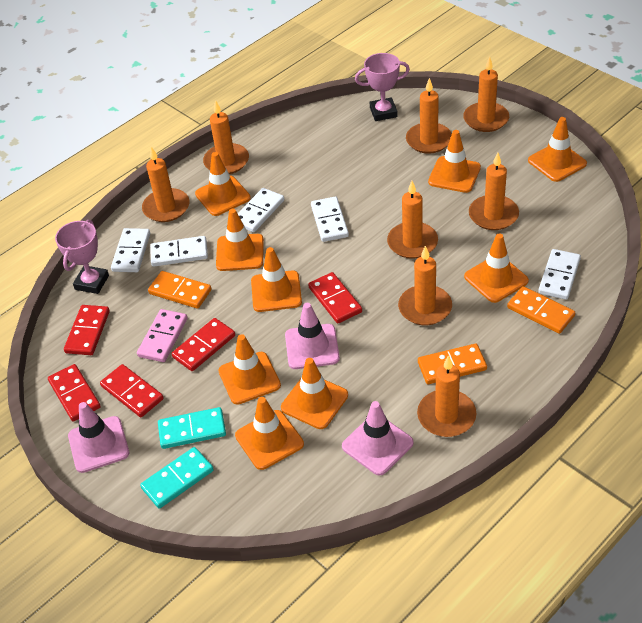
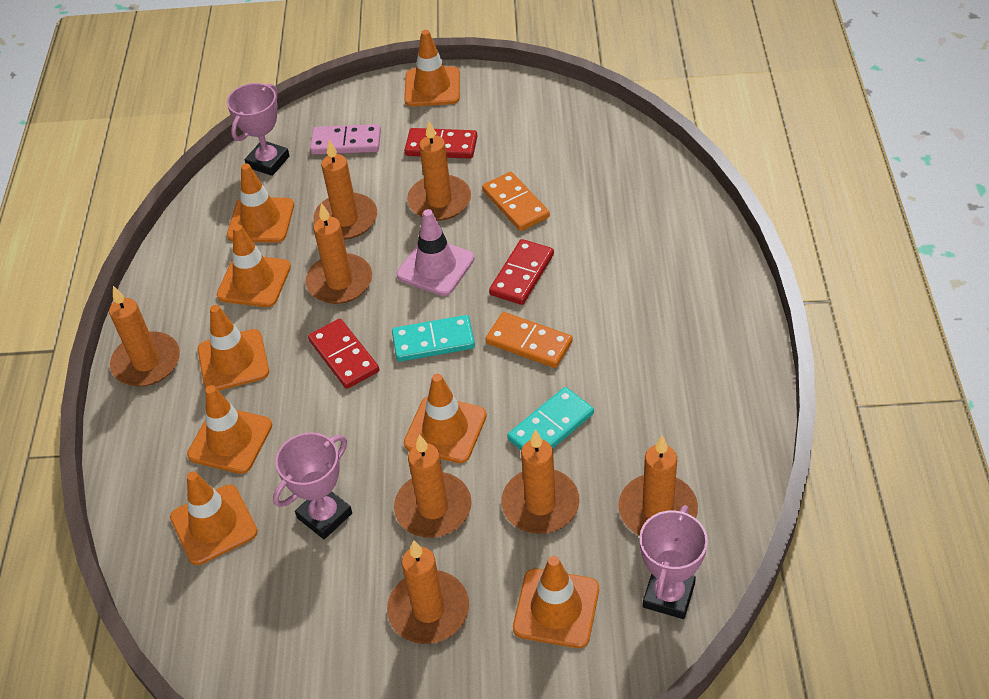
orange domino: 3 -> 2
orange traffic cone: 9 -> 8
pink traffic cone: 3 -> 1
pink trophy: 2 -> 3
red domino: 5 -> 3
white domino: 5 -> 0

